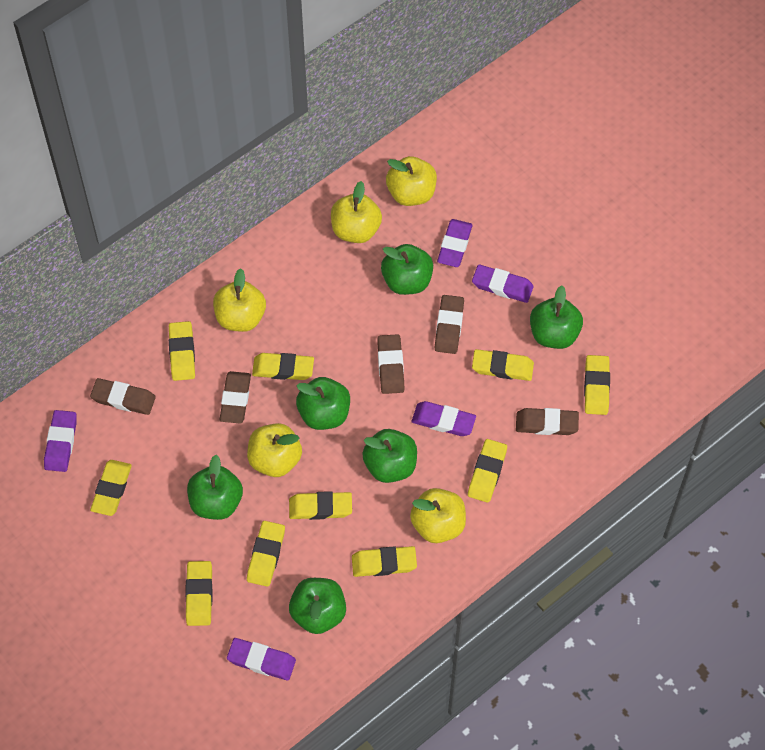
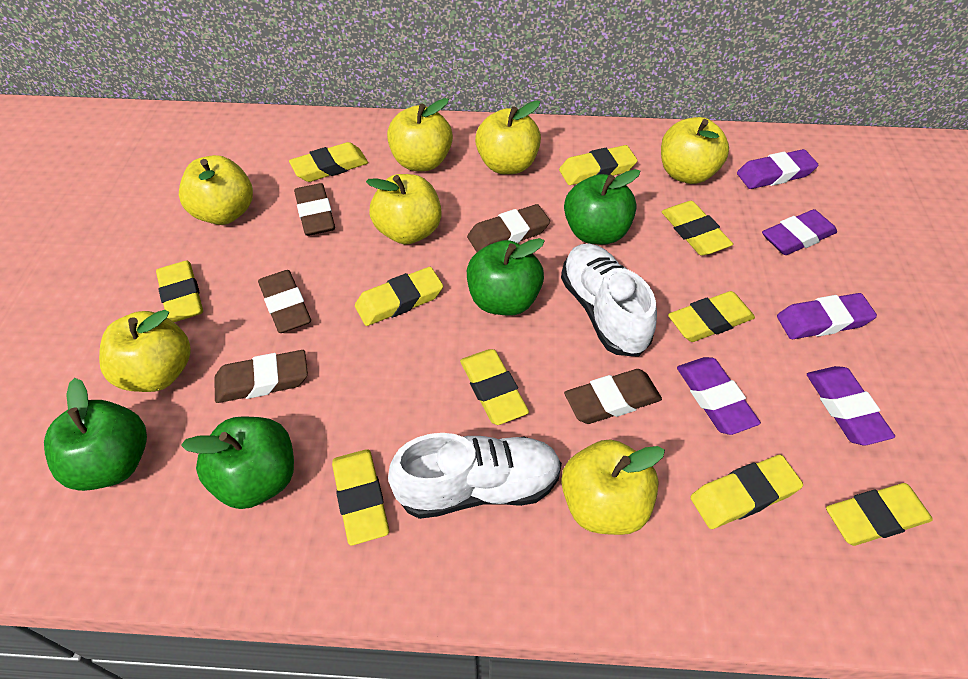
green apple: 6 -> 4
white shoe: 0 -> 2
yellow apple: 5 -> 7

